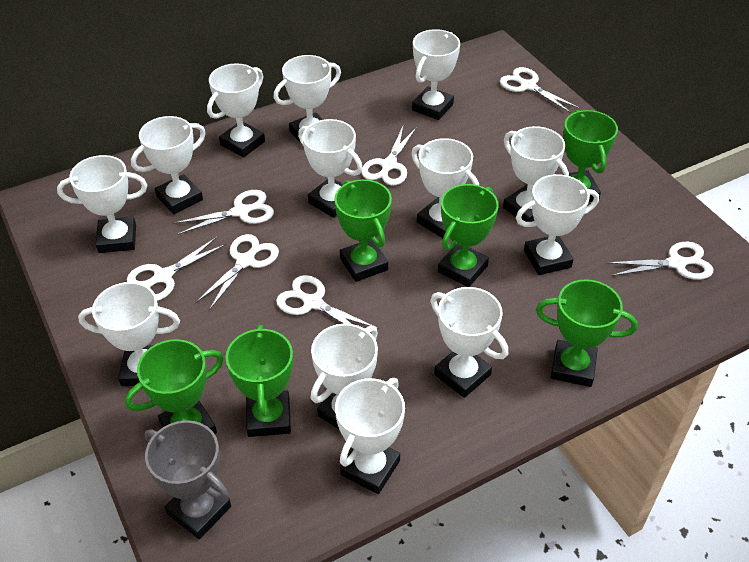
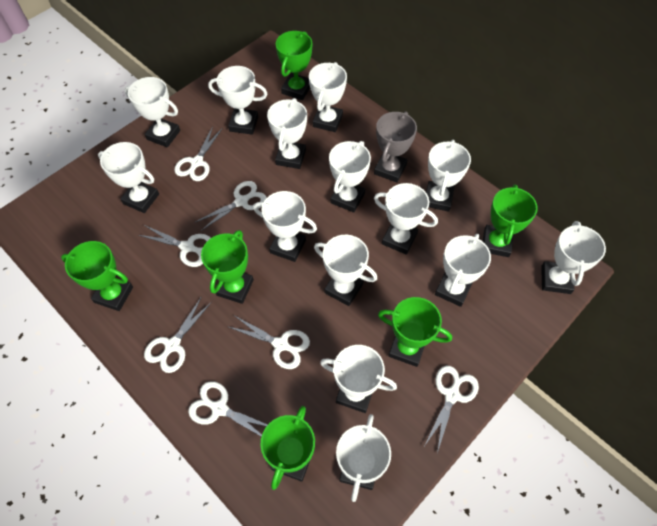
white trophy: 13 -> 14

